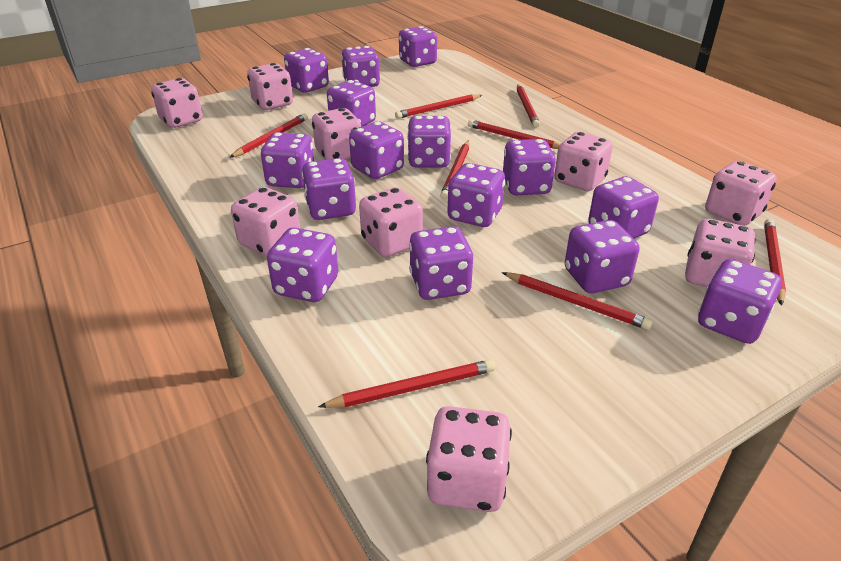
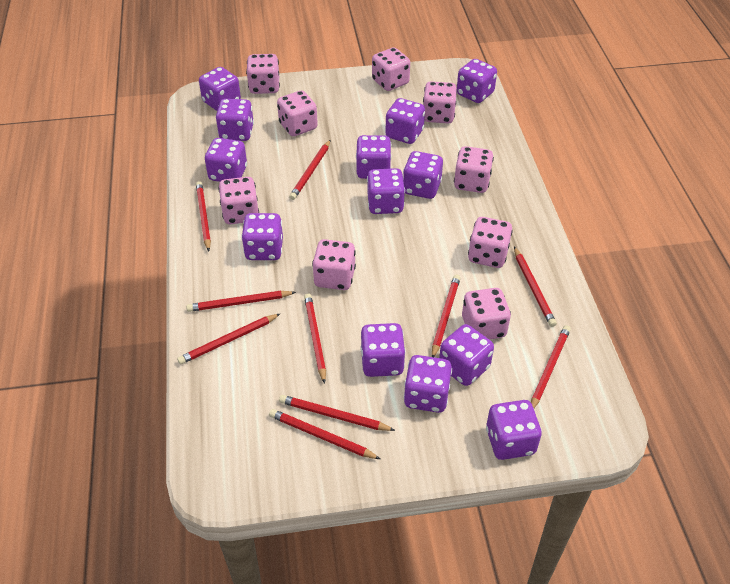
purple dice: 15 -> 13
red pencil: 8 -> 10

